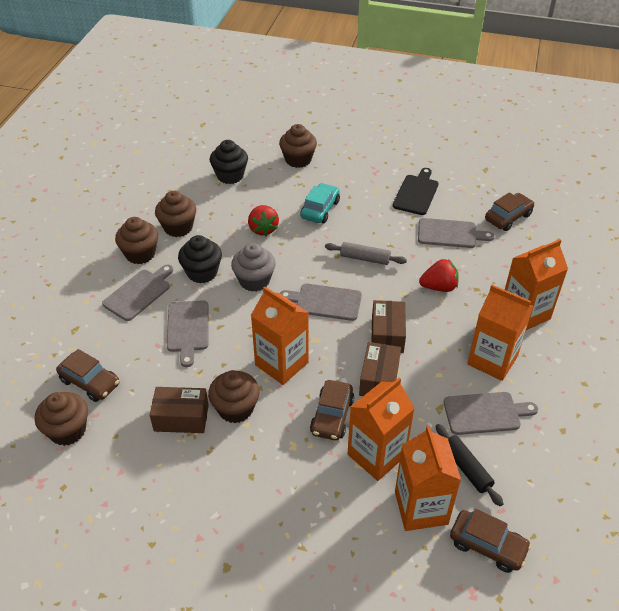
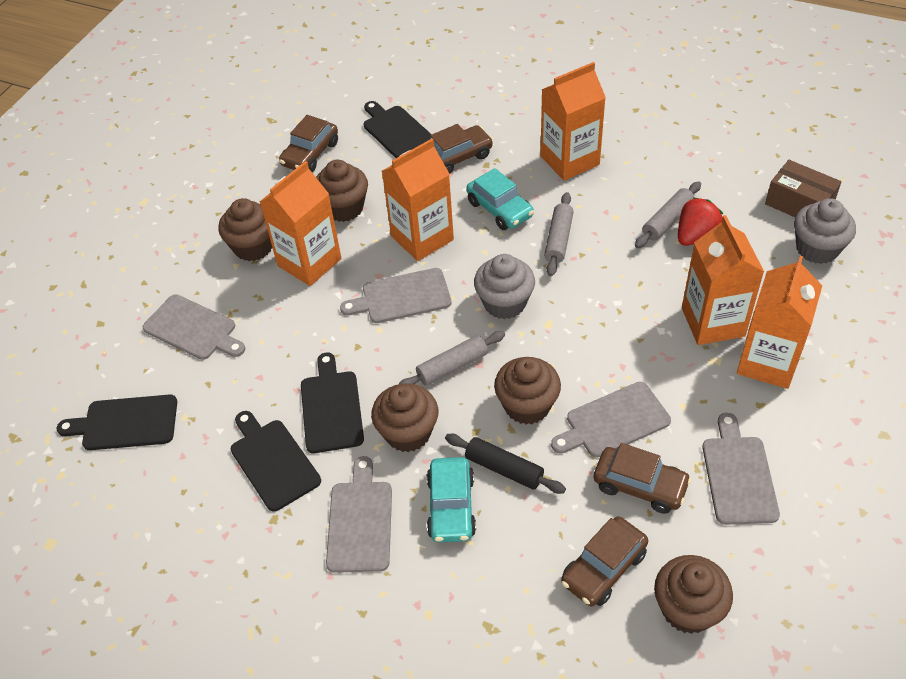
black cupcake: 2 -> 0
black cutting board: 1 -> 4
brown box: 3 -> 1
grey cupcake: 1 -> 2
grey rolling pin: 1 -> 3
red strawberry: 2 -> 1
turquoise car: 1 -> 2

